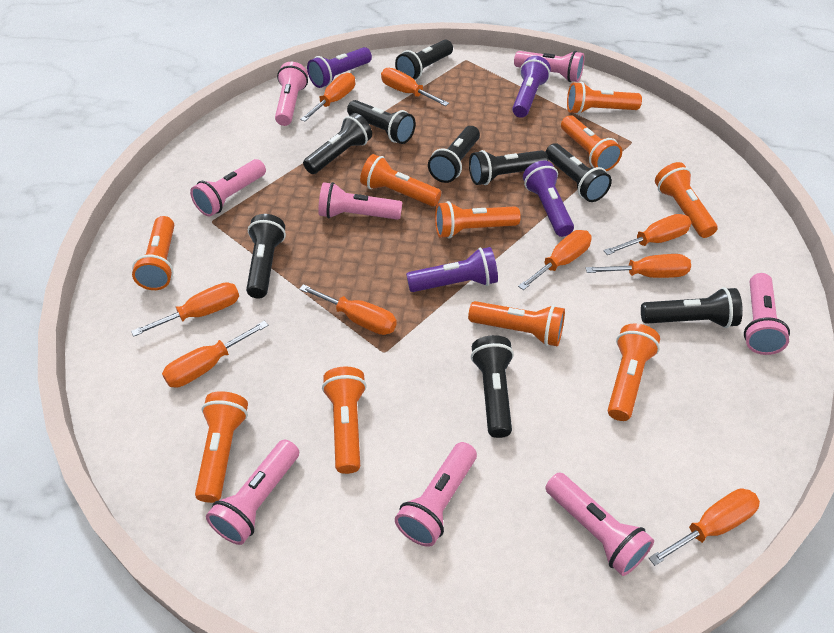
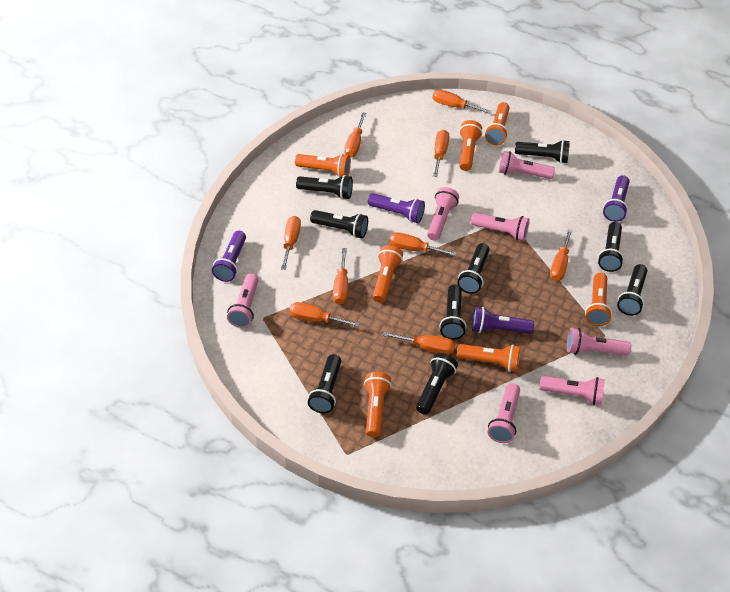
orange flashlight: 10 -> 7
pink flashlight: 8 -> 7

